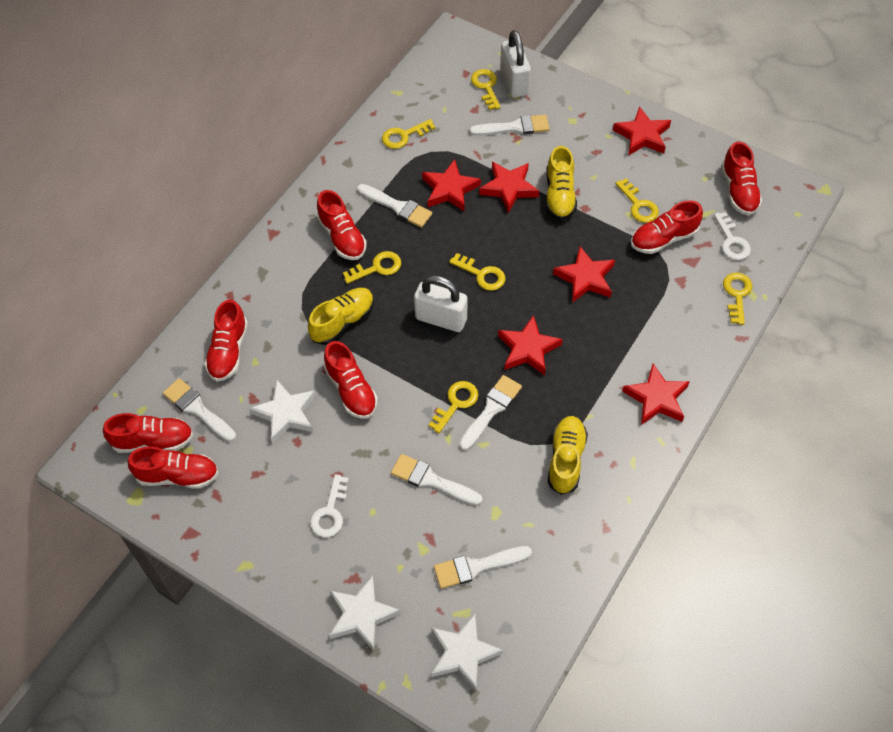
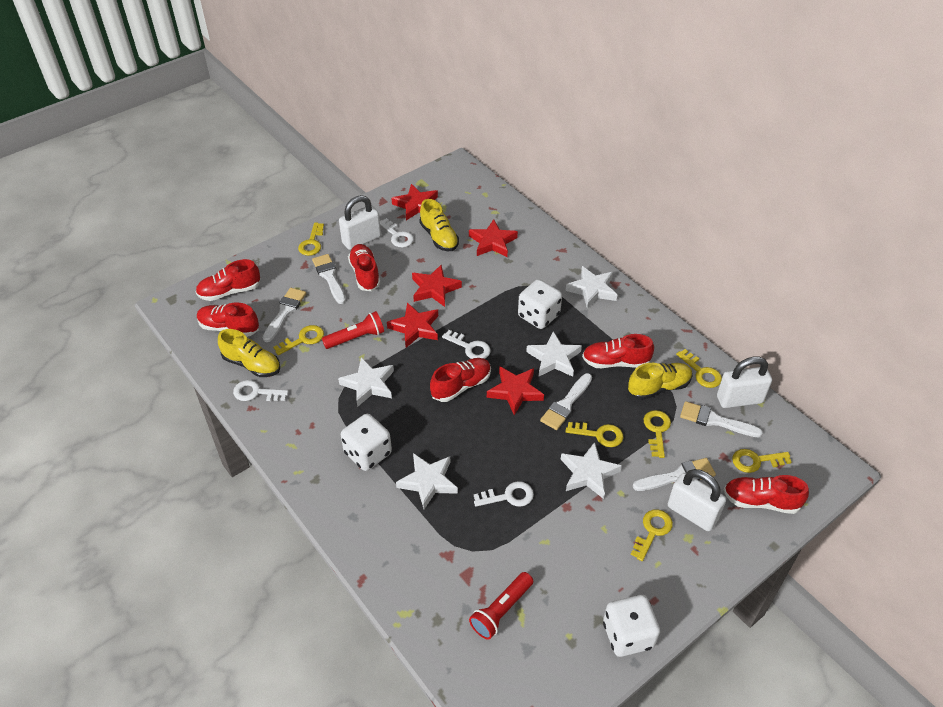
red flashlight: 0 -> 2
red shoe: 7 -> 6
red star: 6 -> 5
white brush: 6 -> 5
white dice: 0 -> 3
white key: 2 -> 4
white padlock: 2 -> 3
white star: 3 -> 5

